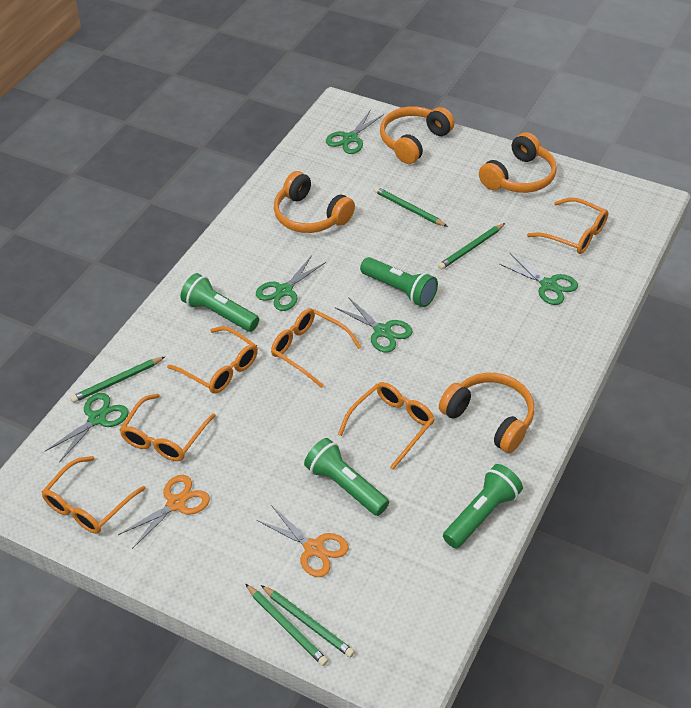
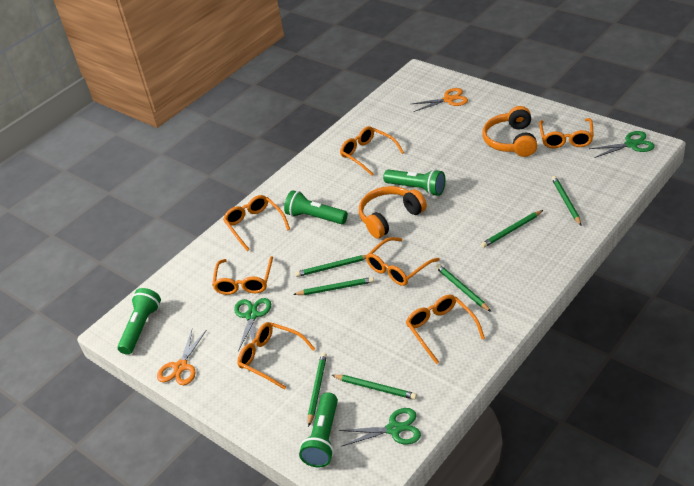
green pencil: 5 -> 7
green scissors: 5 -> 3
orange glasses: 6 -> 7
orange headphones: 4 -> 2

